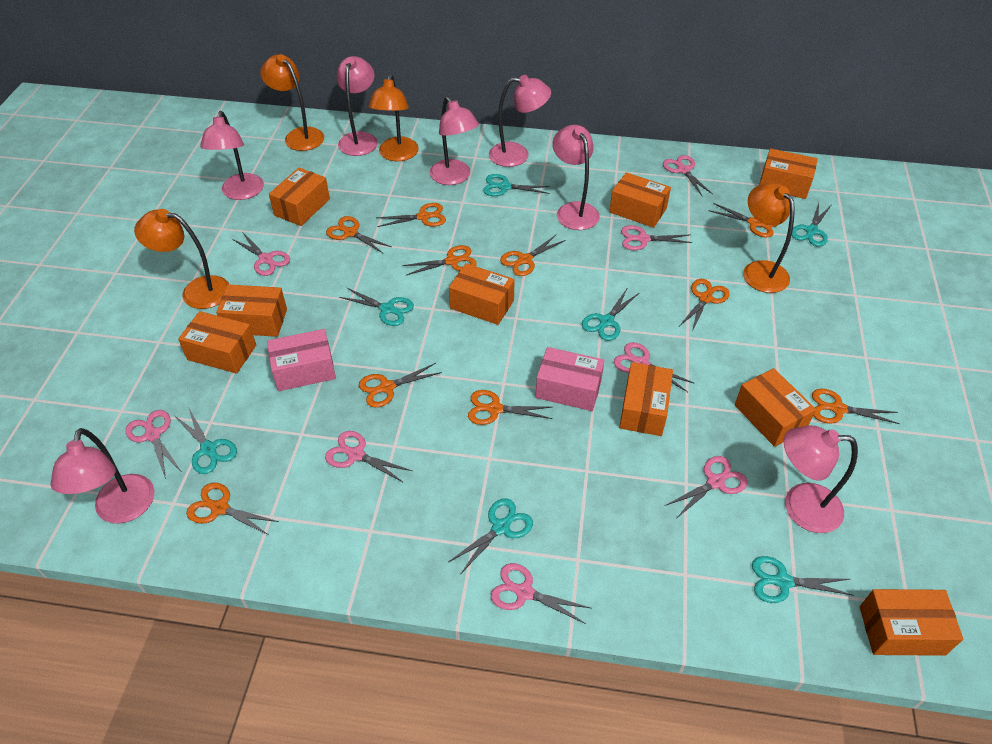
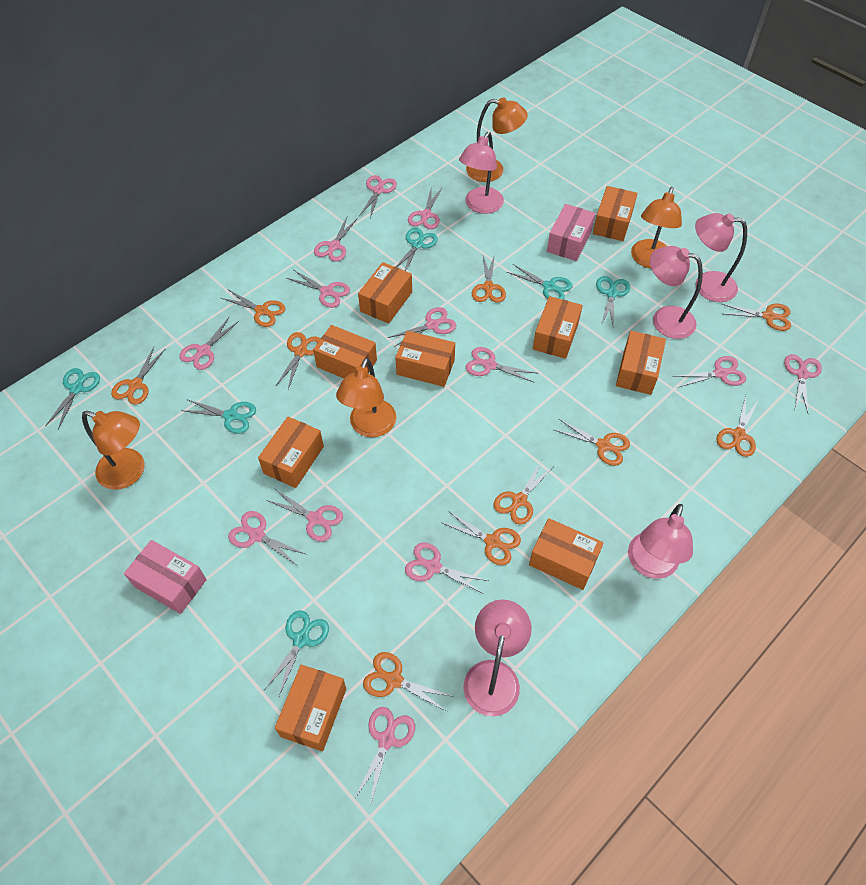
pink lamp: 7 -> 5
pink scissors: 8 -> 13
turquoise scissors: 7 -> 6

